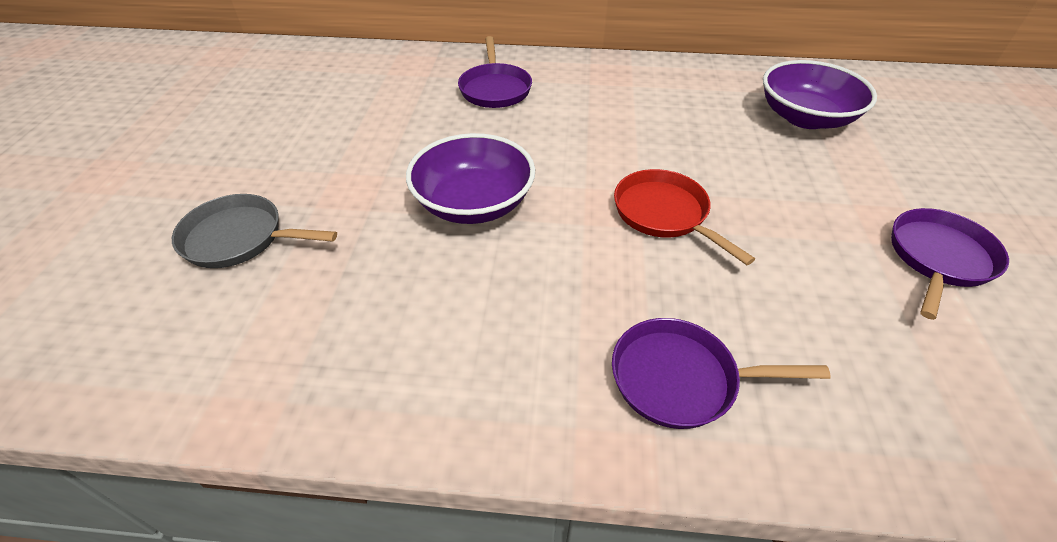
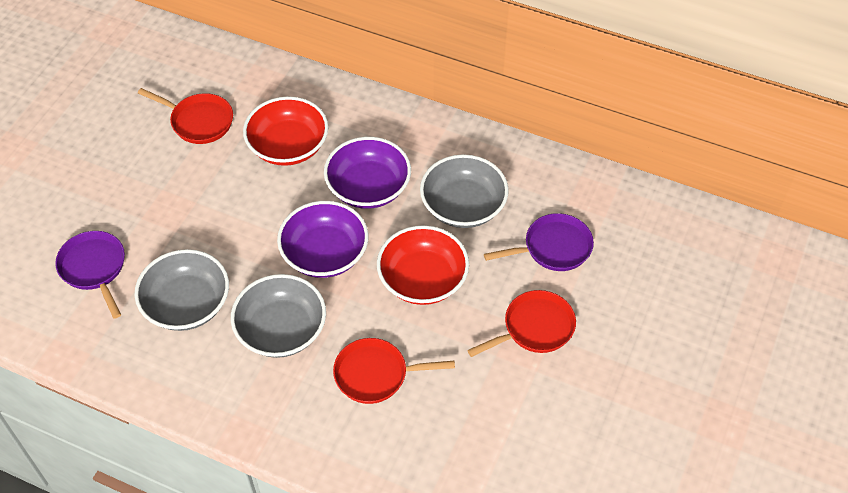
grey bowl: 0 -> 3
grey pan: 1 -> 0
purple pan: 3 -> 2
red bowl: 0 -> 2
red pan: 1 -> 3

